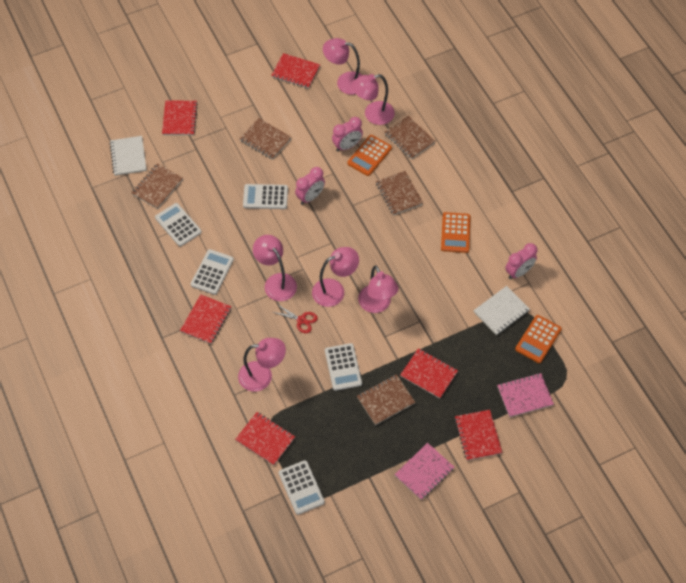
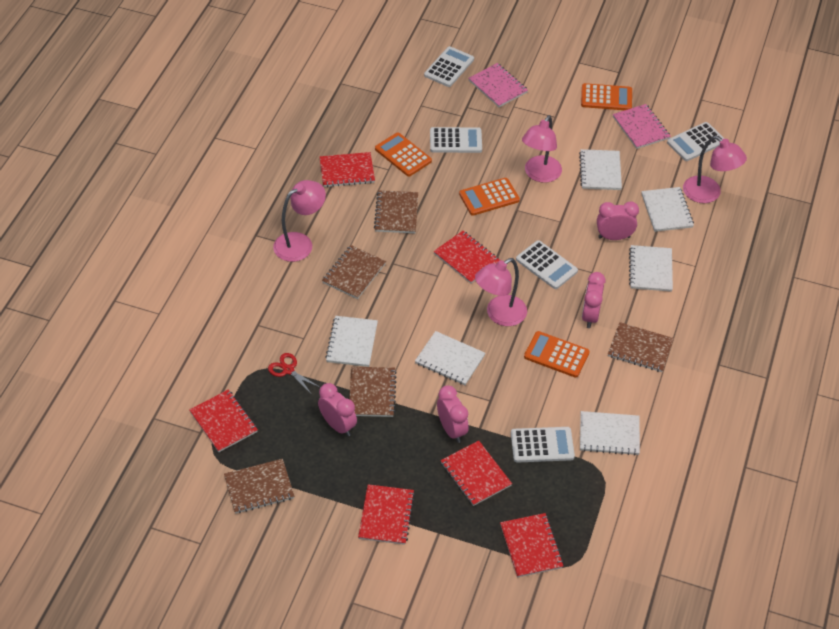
orange calculator: 3 -> 4
pink clock: 3 -> 4
pink lamp: 6 -> 4
white notebook: 2 -> 6

